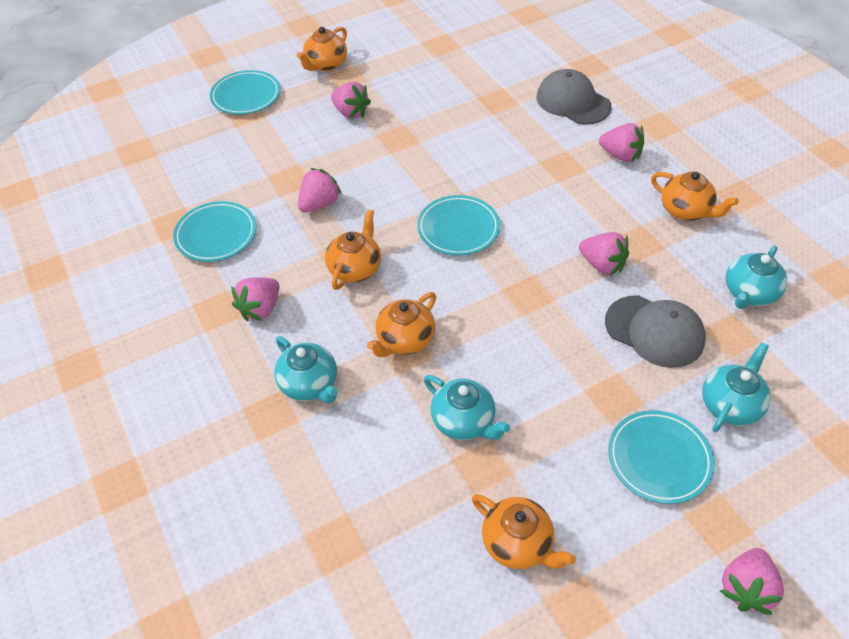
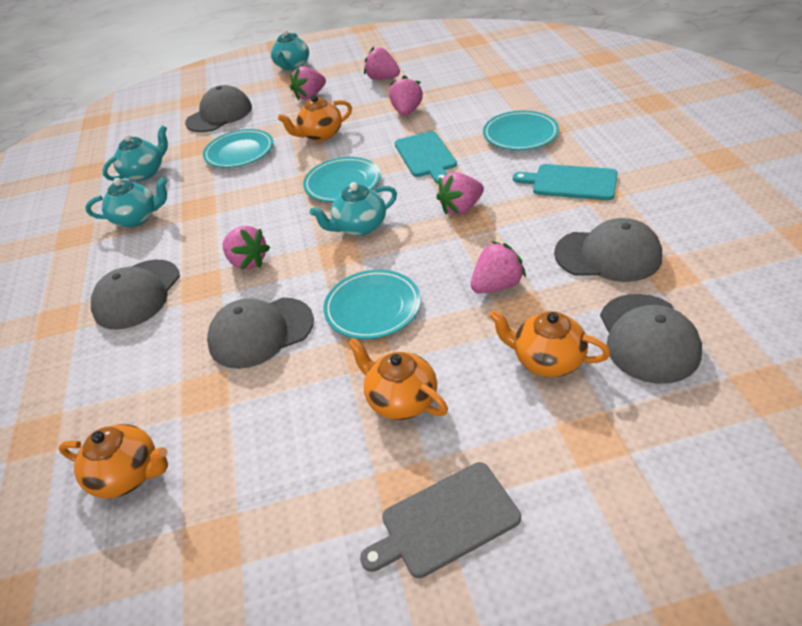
grey cap: 2 -> 5
grey cutting board: 0 -> 1
orange teapot: 5 -> 4
turquoise cutting board: 0 -> 2

